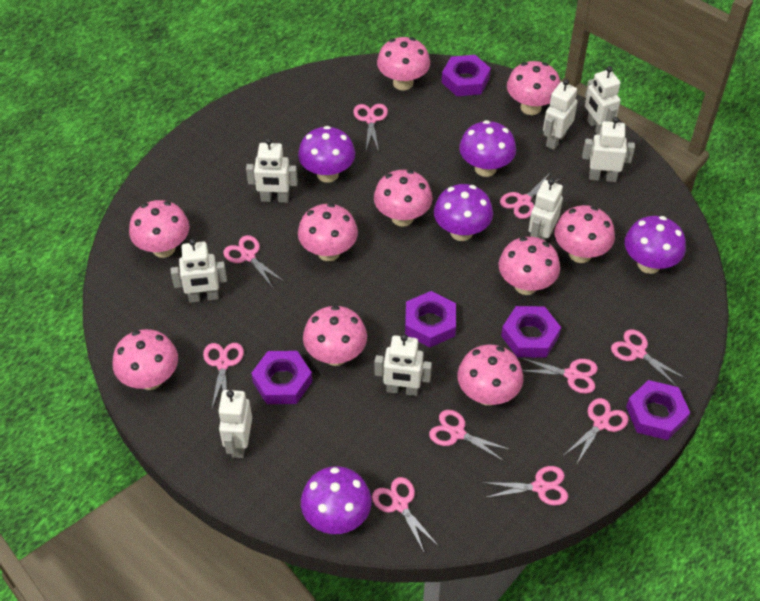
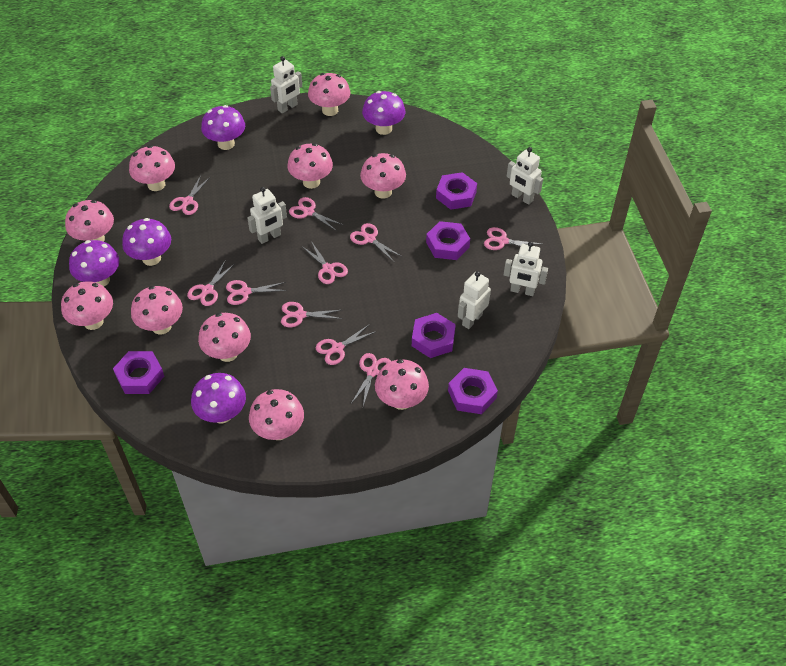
white robot: 8 -> 5

